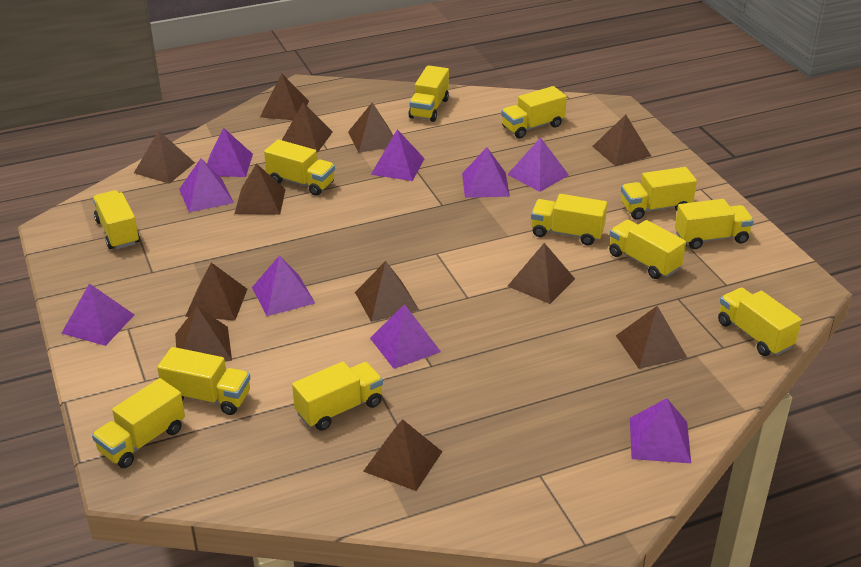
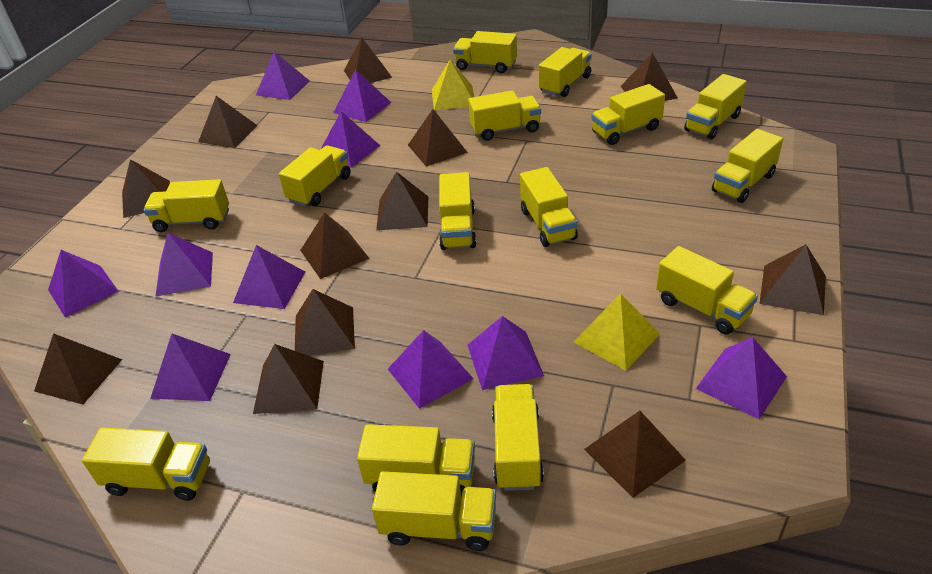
purple pyramid: 9 -> 10
yellow pyramid: 0 -> 2
yellow truck: 12 -> 15

